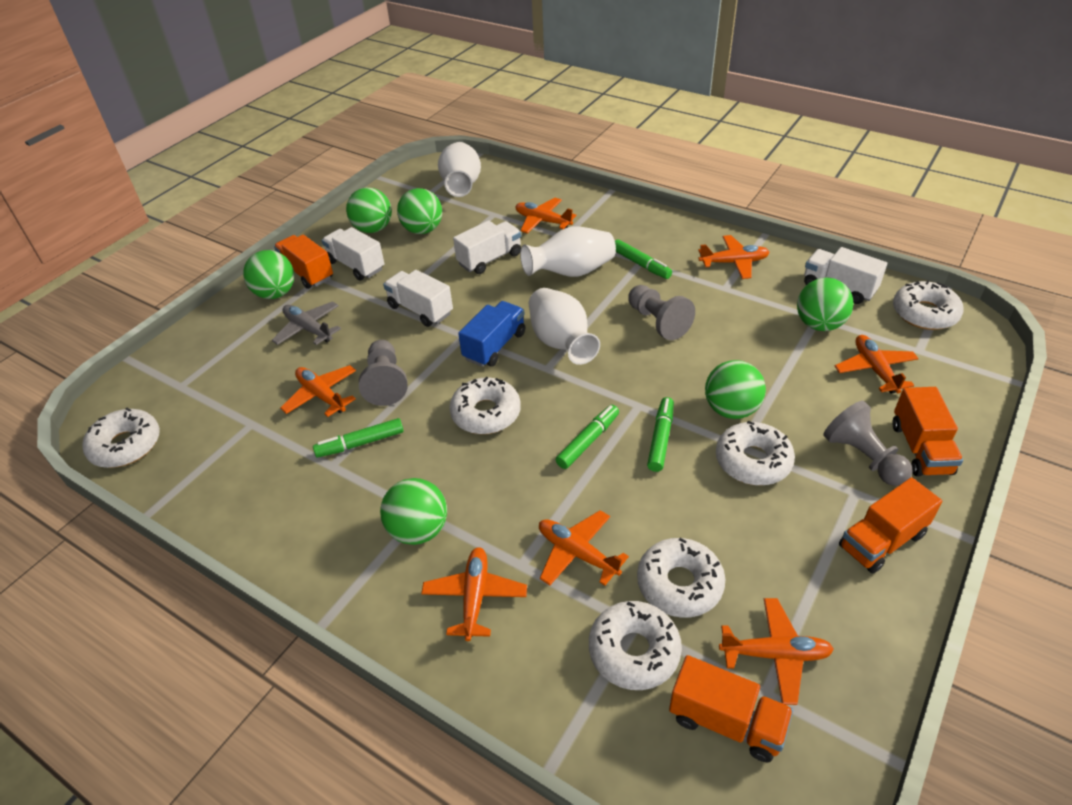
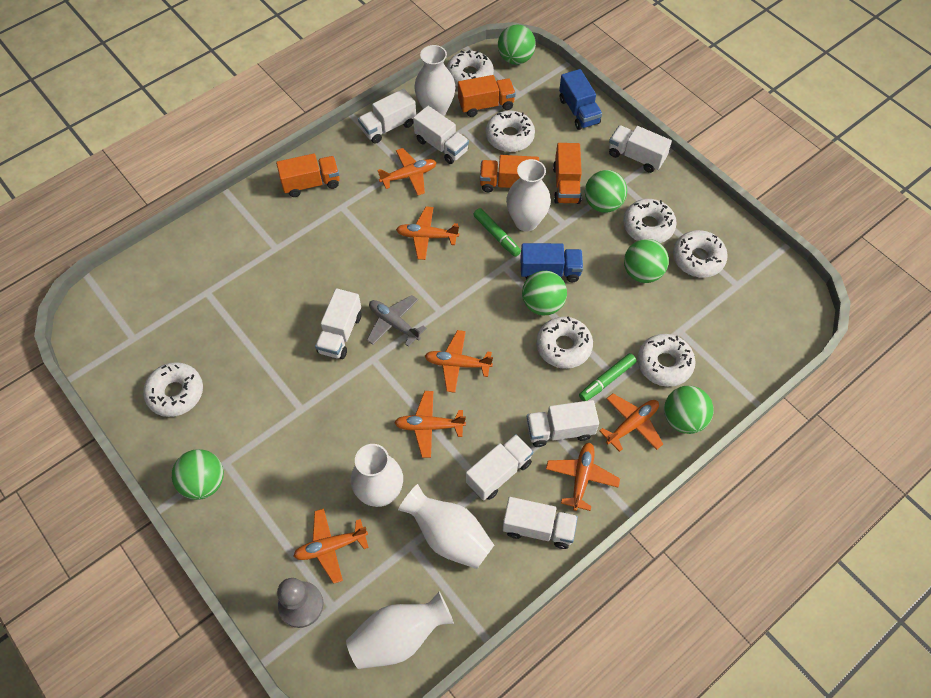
blue truck: 1 -> 2
green marker: 4 -> 2
grey pawn: 3 -> 1
white donut: 6 -> 7
white truck: 4 -> 7
white vase: 3 -> 5

